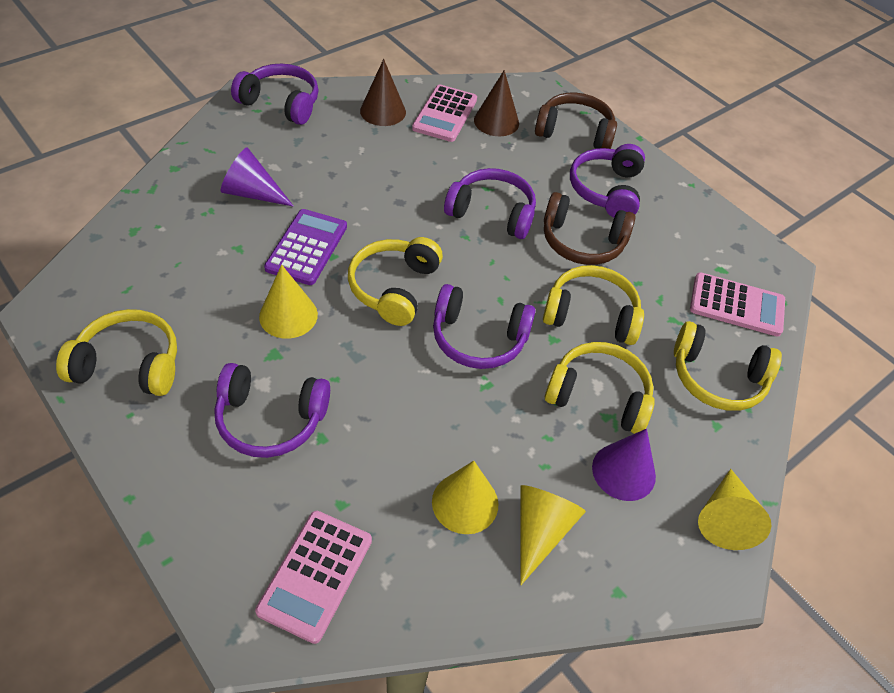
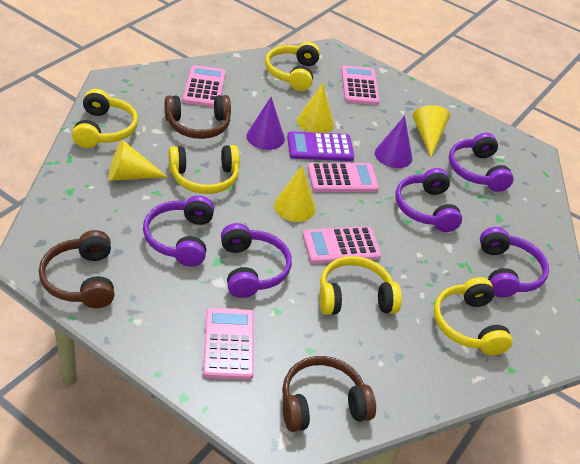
brown cone: 2 -> 0
brown headphones: 2 -> 3
pink calculator: 3 -> 5

